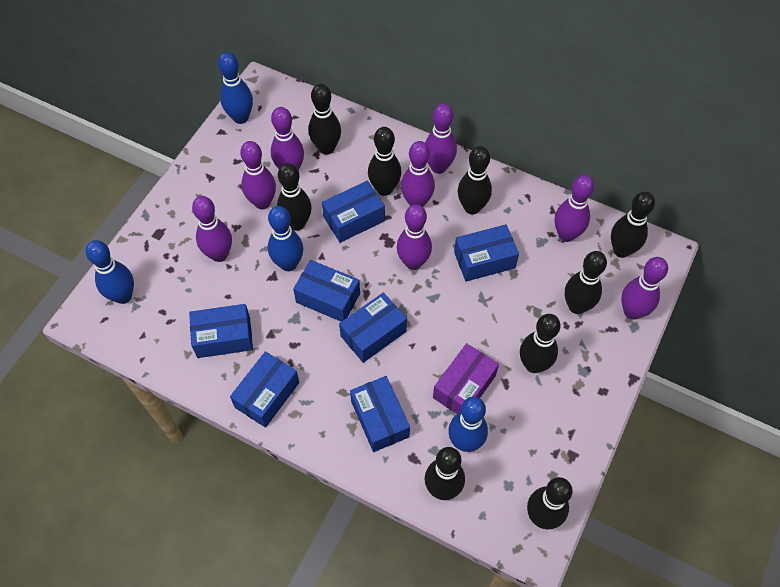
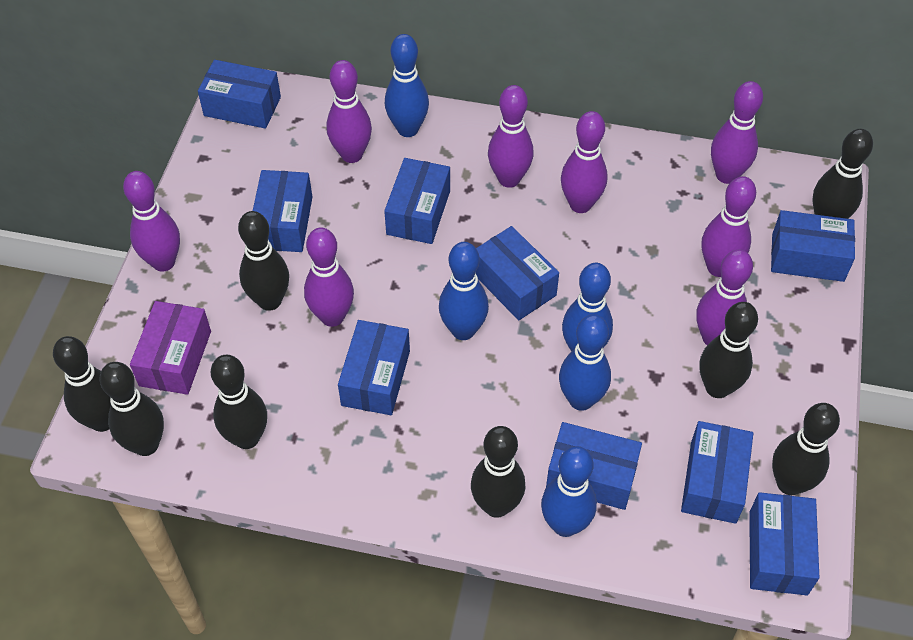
black bowling pin: 9 -> 8
blue bowling pin: 4 -> 5
blue box: 7 -> 9

